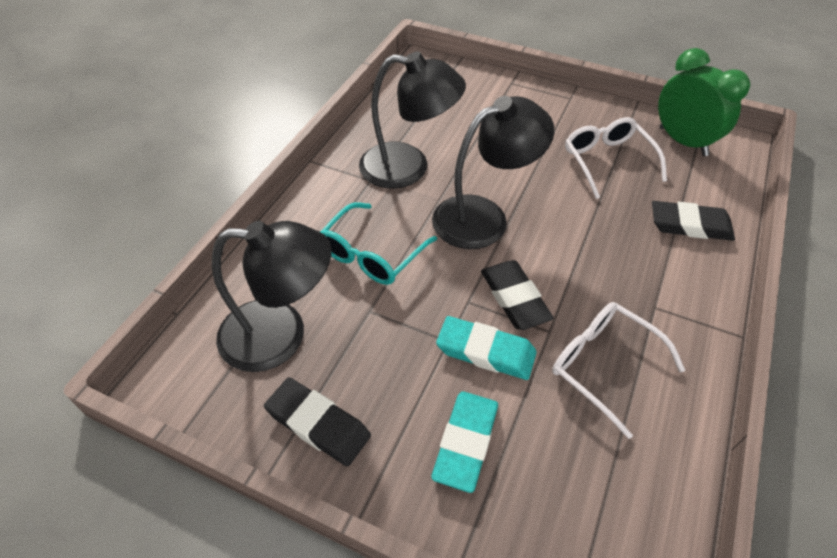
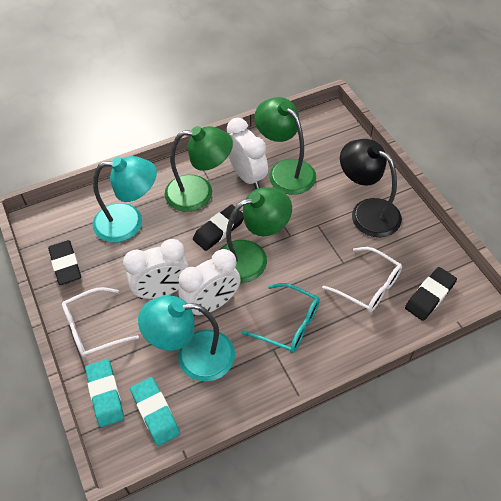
black lamp: 3 -> 1
green clock: 1 -> 0
green lamp: 0 -> 3
turquoise lamp: 0 -> 2
white clock: 0 -> 3

